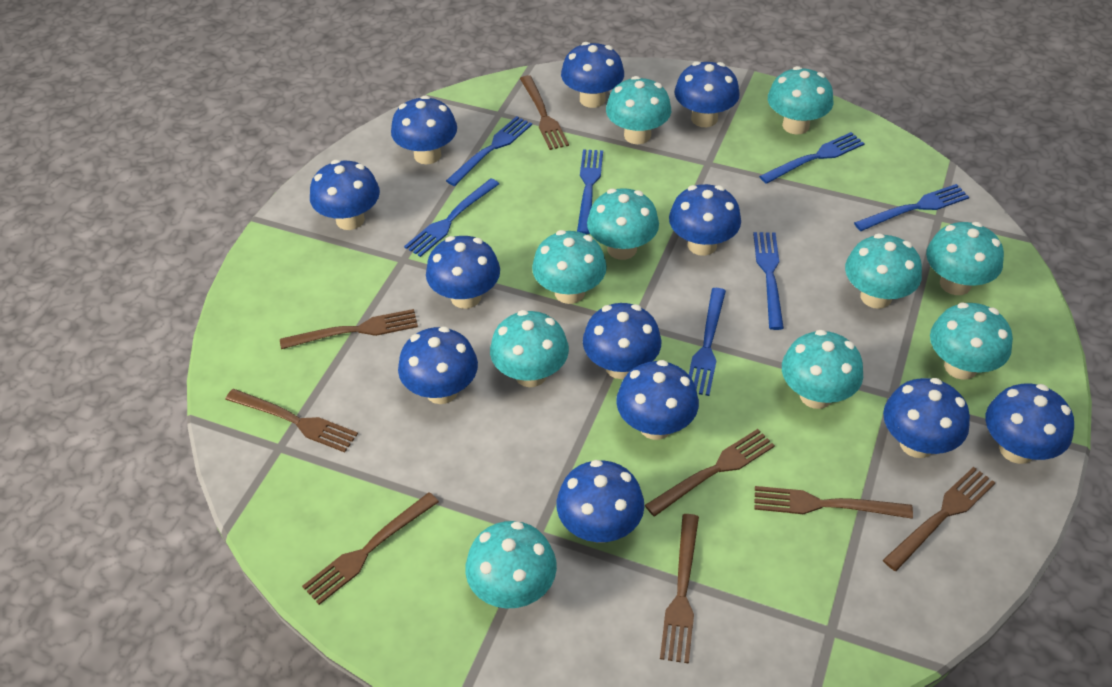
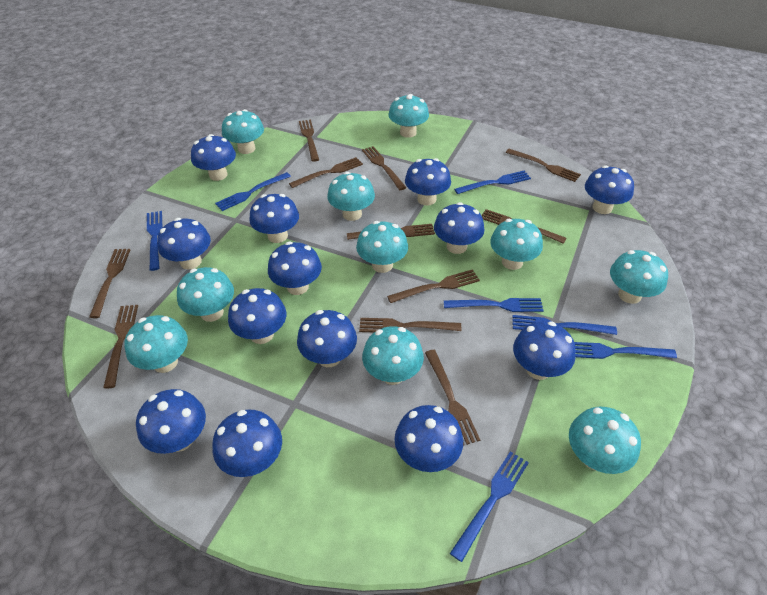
blue mushroom: 12 -> 13
brown fork: 8 -> 11

